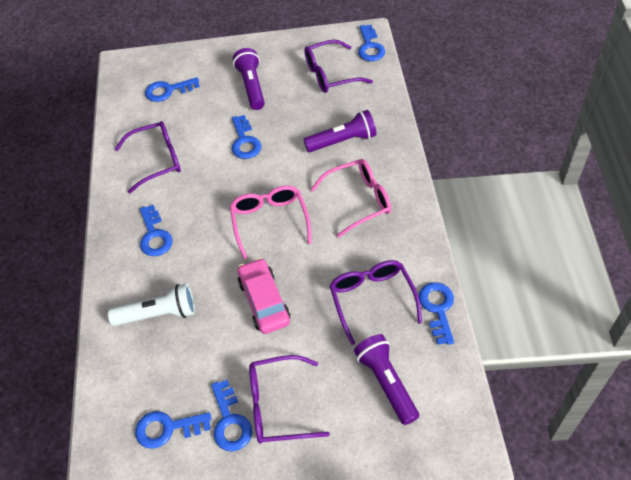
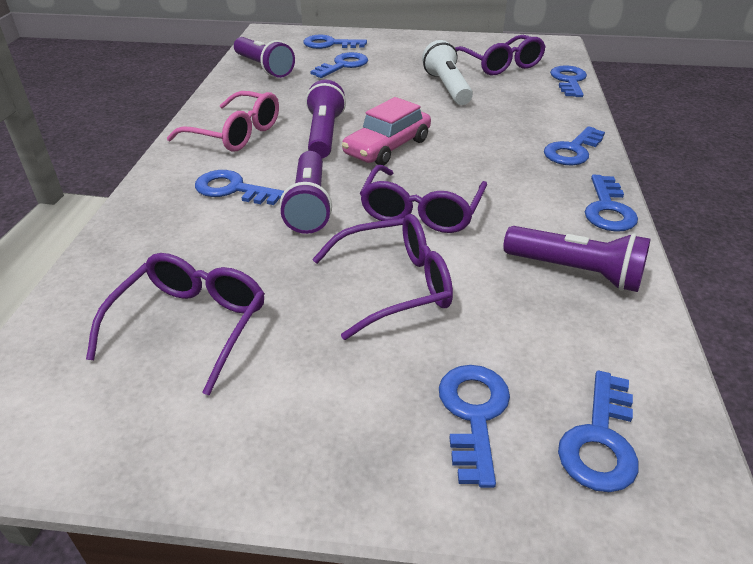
blue key: 7 -> 8
pink glasses: 2 -> 1
purple flashlight: 3 -> 4

